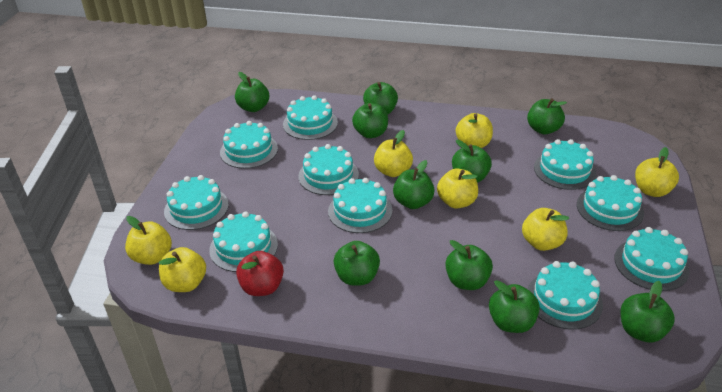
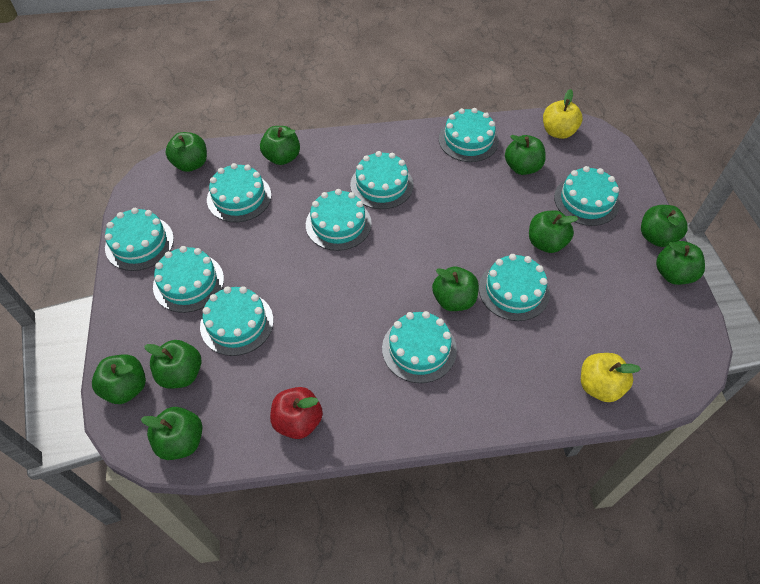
yellow apple: 7 -> 2

